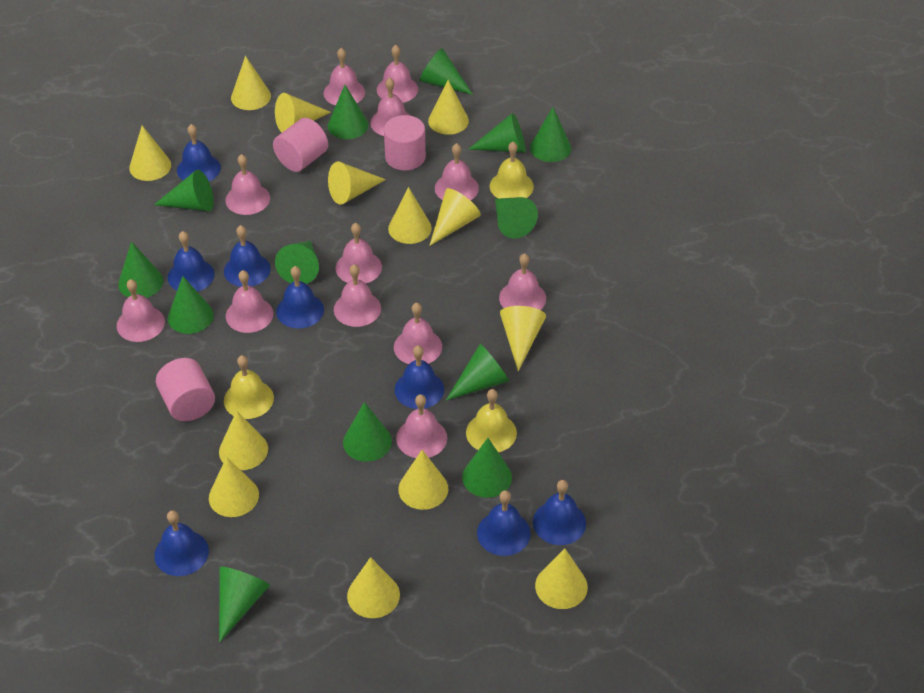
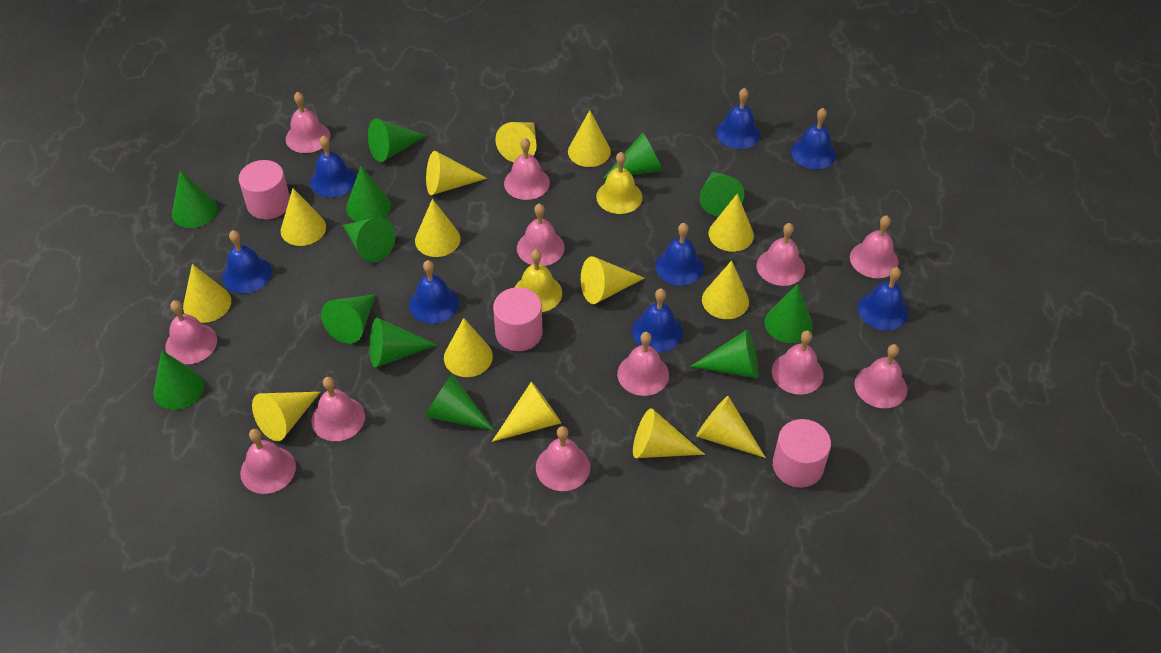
green cone: 13 -> 12
yellow bell: 3 -> 2
yellow cone: 13 -> 14

